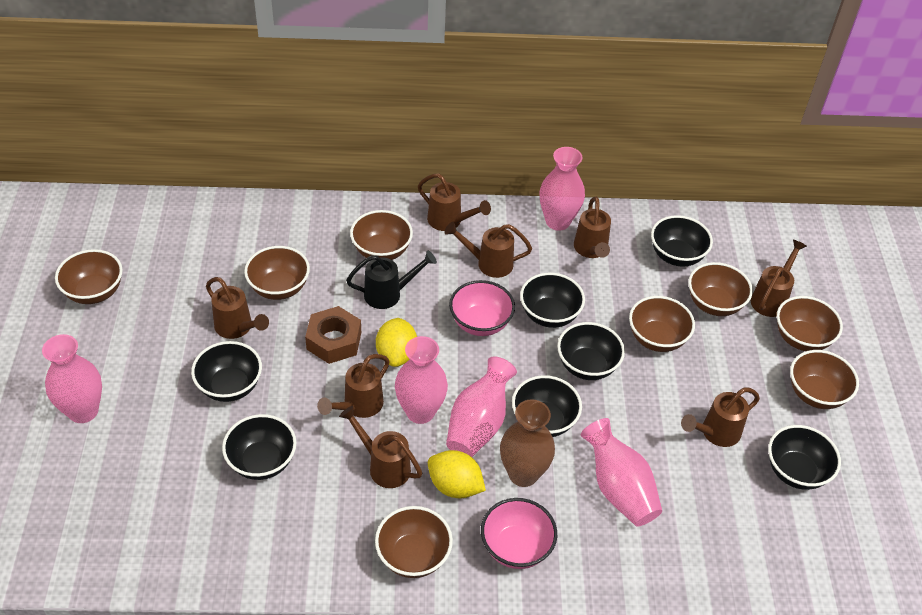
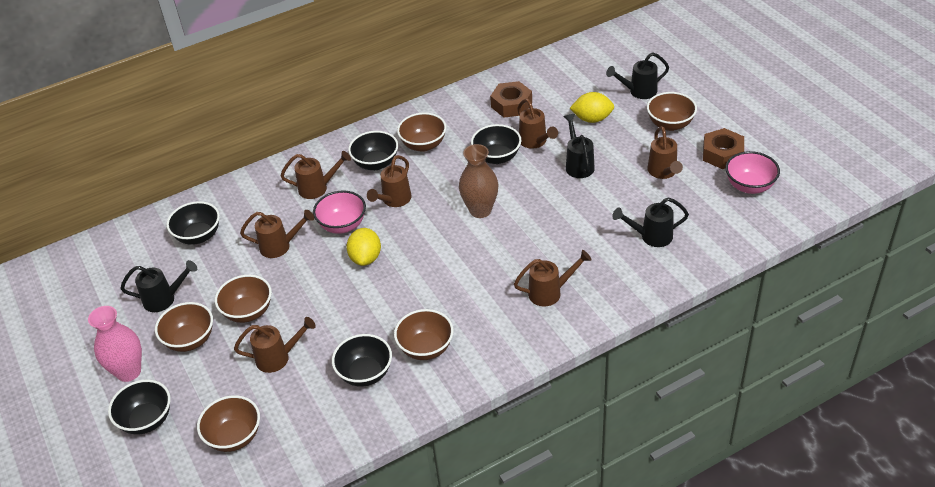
black bowl: 7 -> 5
black watering can: 1 -> 4
brown bowl: 8 -> 6
brown nut: 1 -> 2
brown watering can: 8 -> 7
pink vase: 5 -> 1

